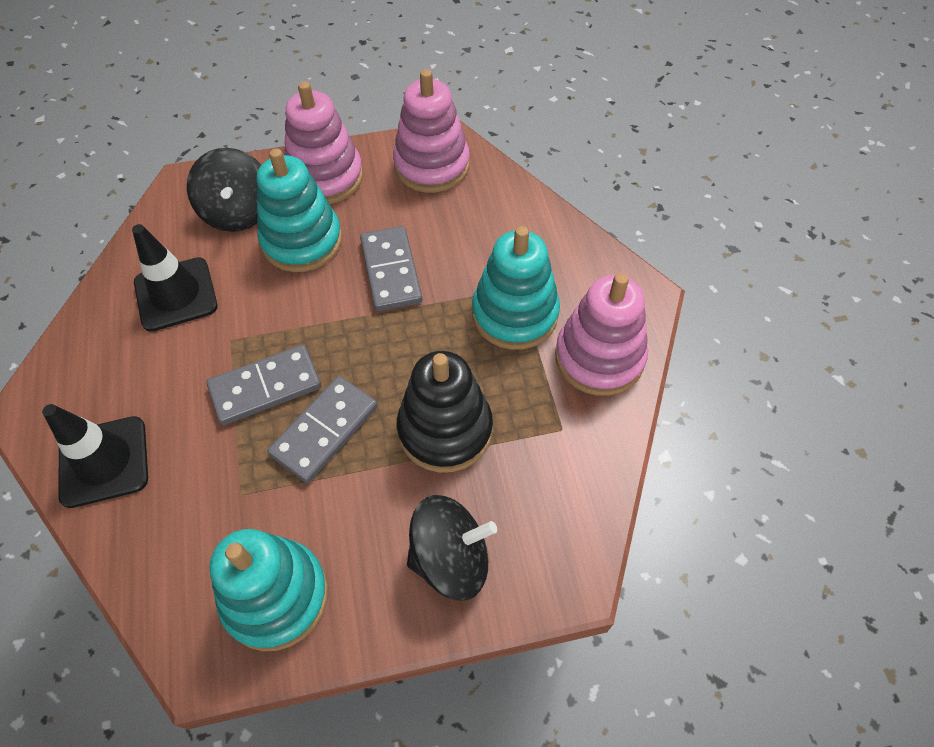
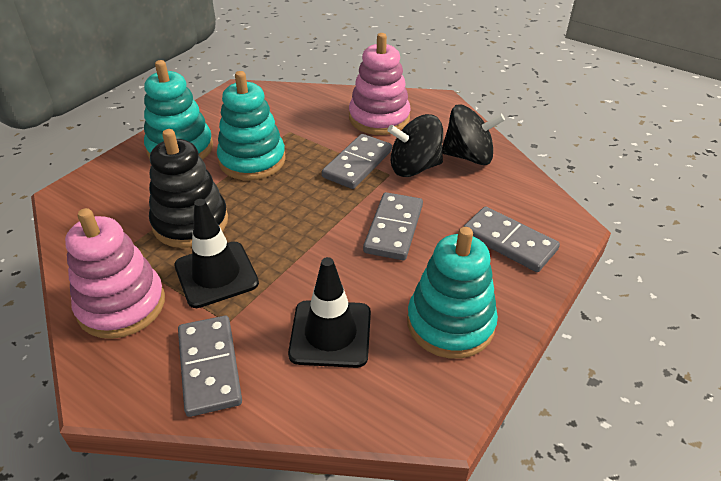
grey domino: 3 -> 4
pink stacking toy: 3 -> 2

